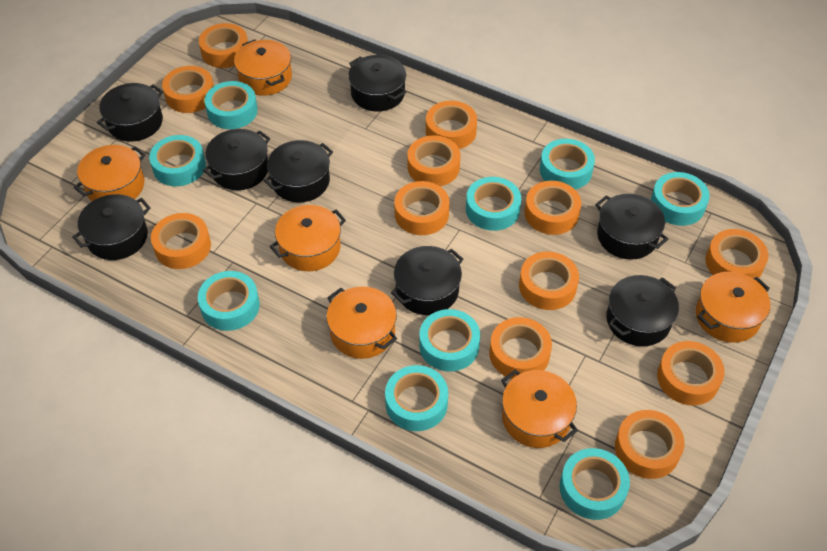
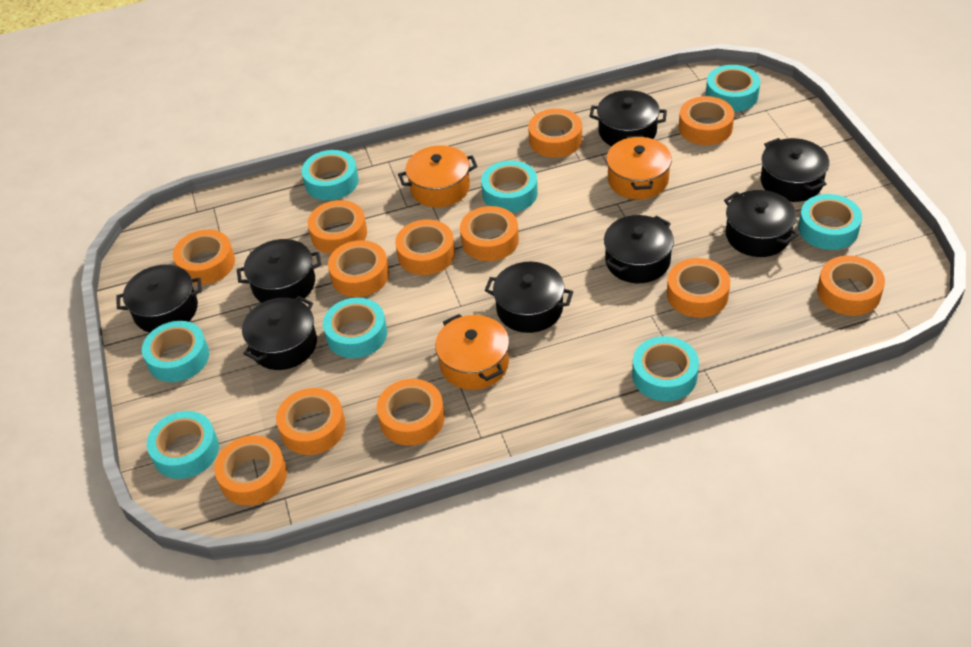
orange pot: 6 -> 3
turquoise tape: 9 -> 8

